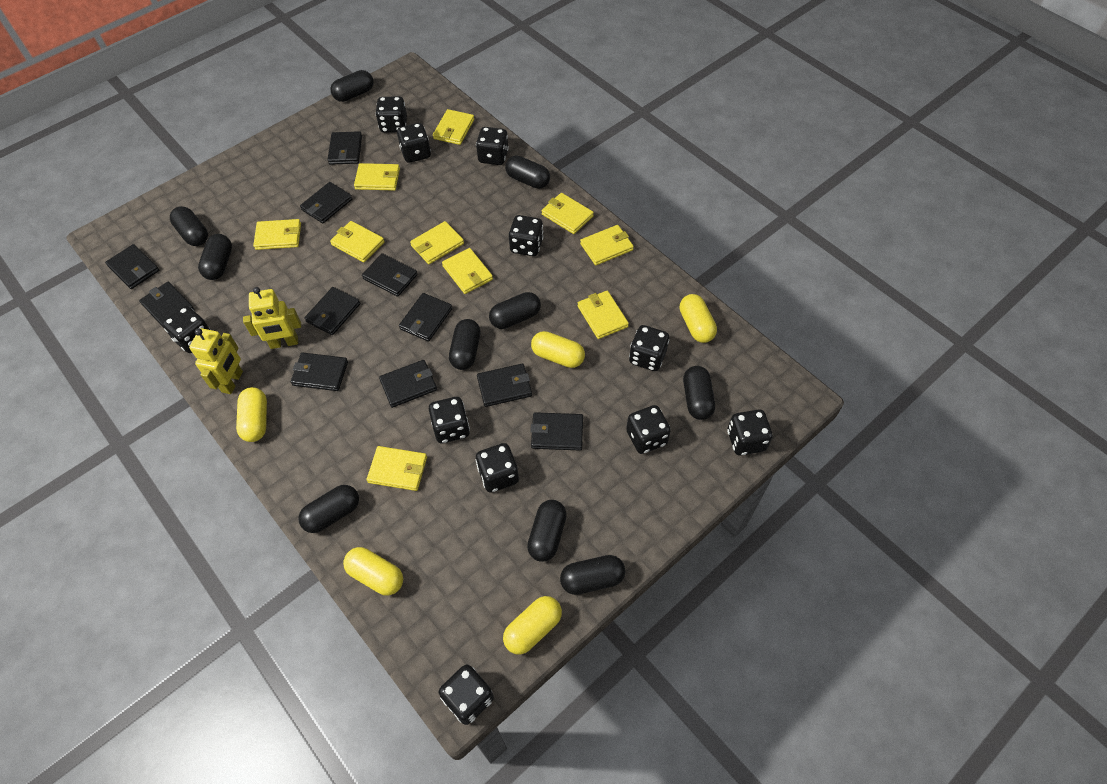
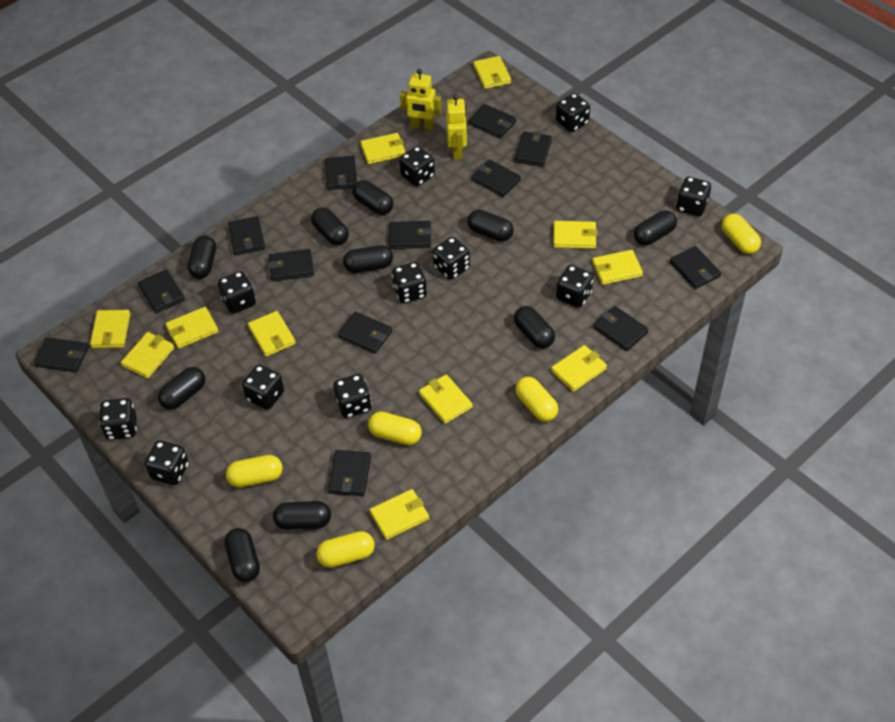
black wallet: 11 -> 13
yellow wallet: 10 -> 11

